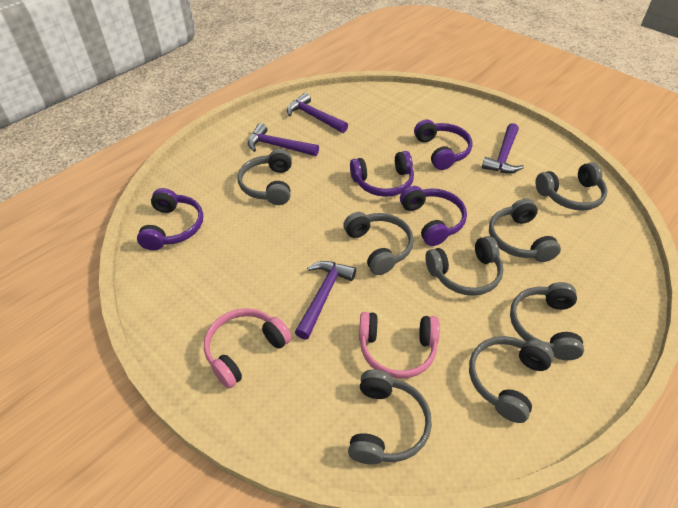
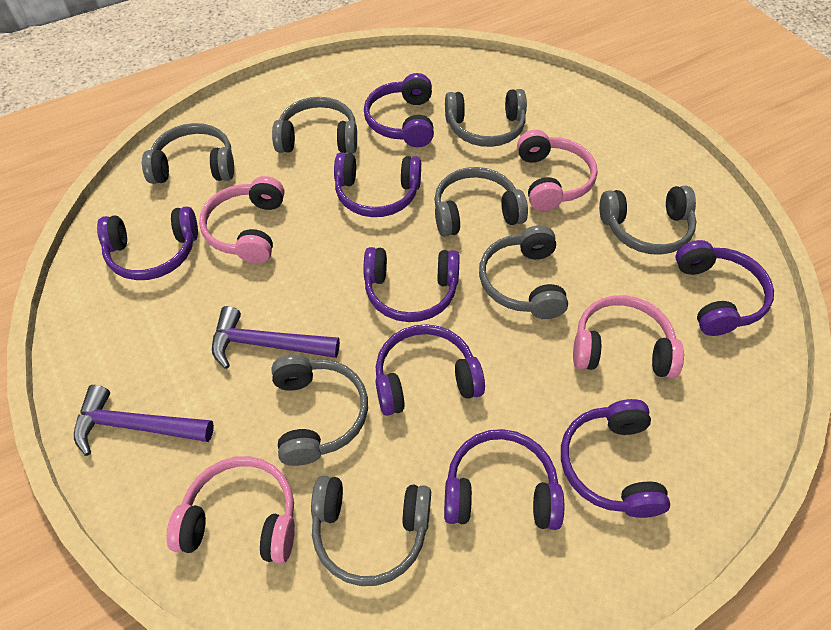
pink headphones: 2 -> 4
purple hammer: 4 -> 2
purple headphones: 4 -> 8

